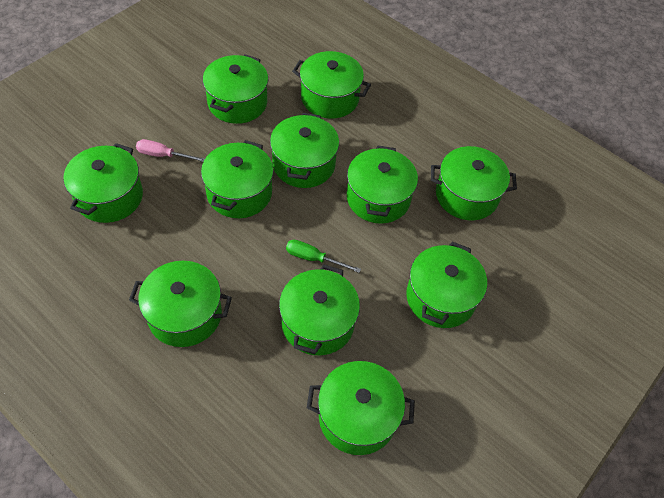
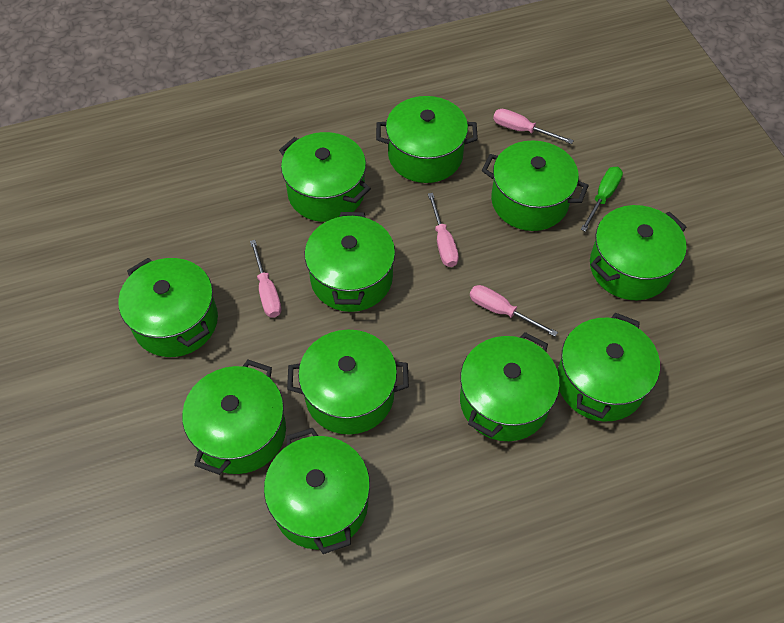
pink screwdriver: 1 -> 4

